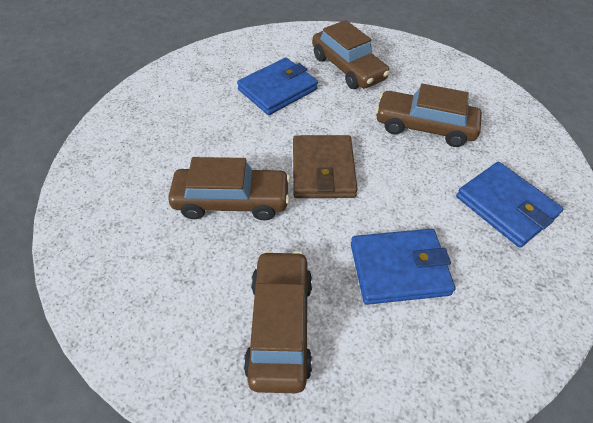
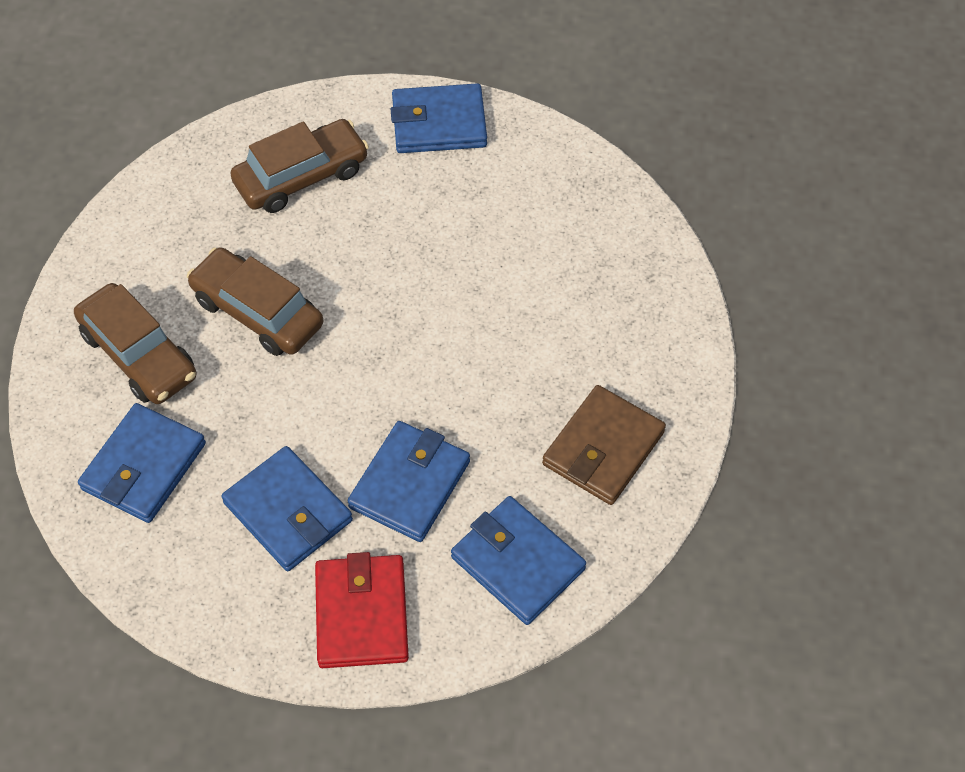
blue wallet: 3 -> 5
brown car: 4 -> 3
red wallet: 0 -> 1

